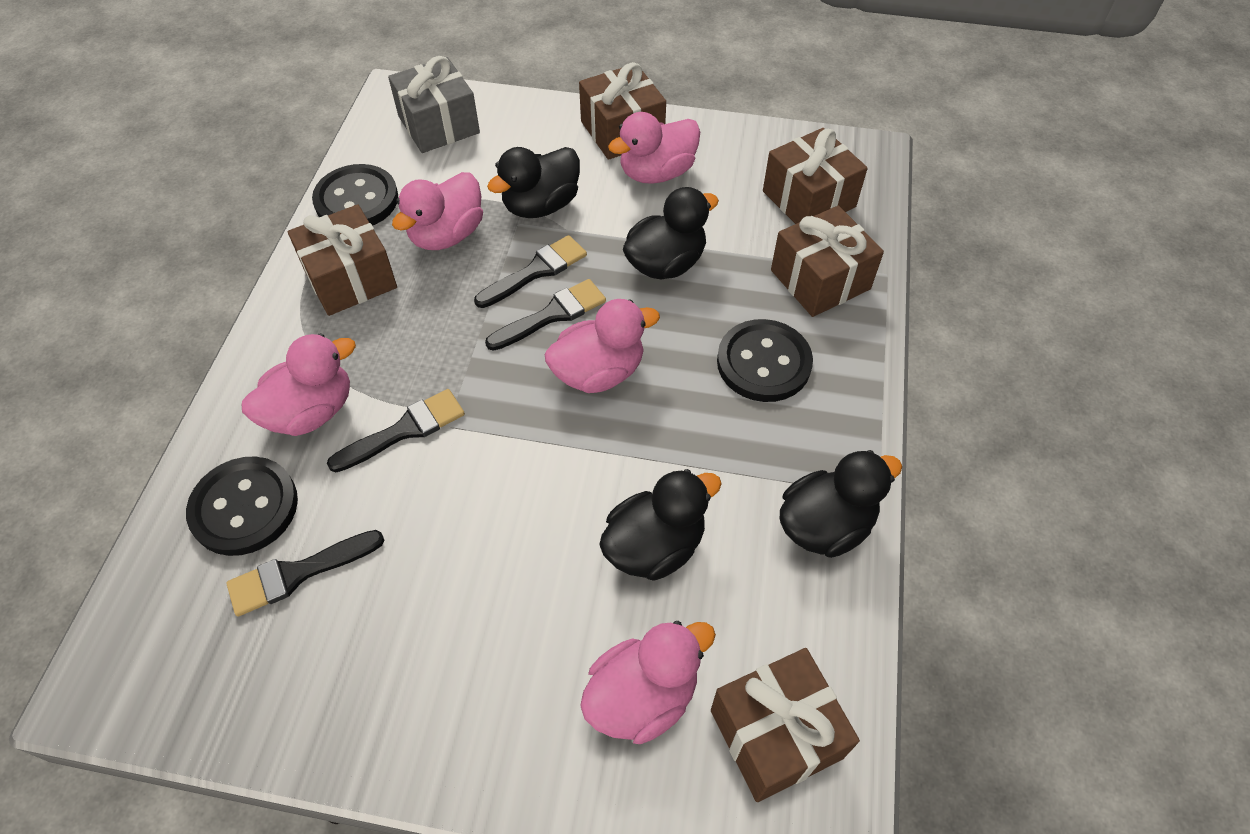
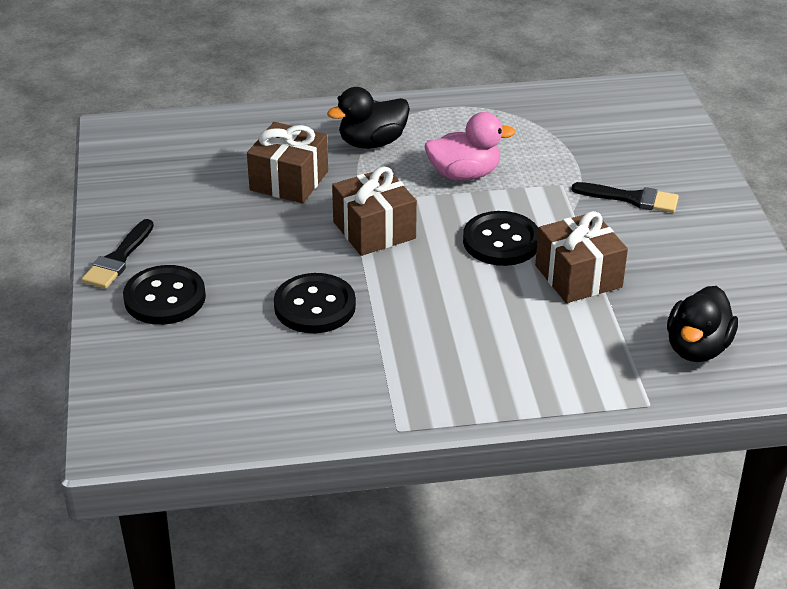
black brush: 4 -> 2
black duck: 4 -> 2
brown gift: 5 -> 3
grey gift: 1 -> 0
pink duck: 5 -> 1

